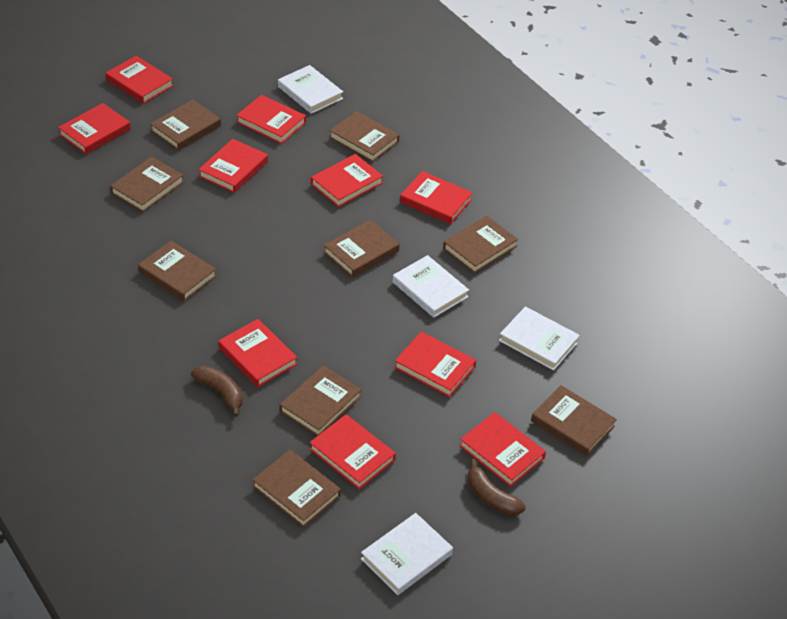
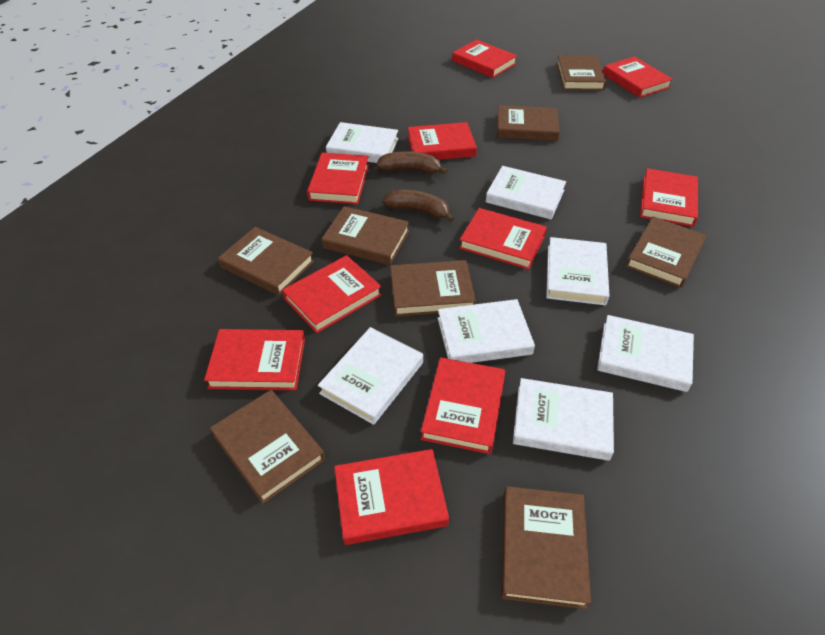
brown book: 9 -> 8
white book: 4 -> 7

